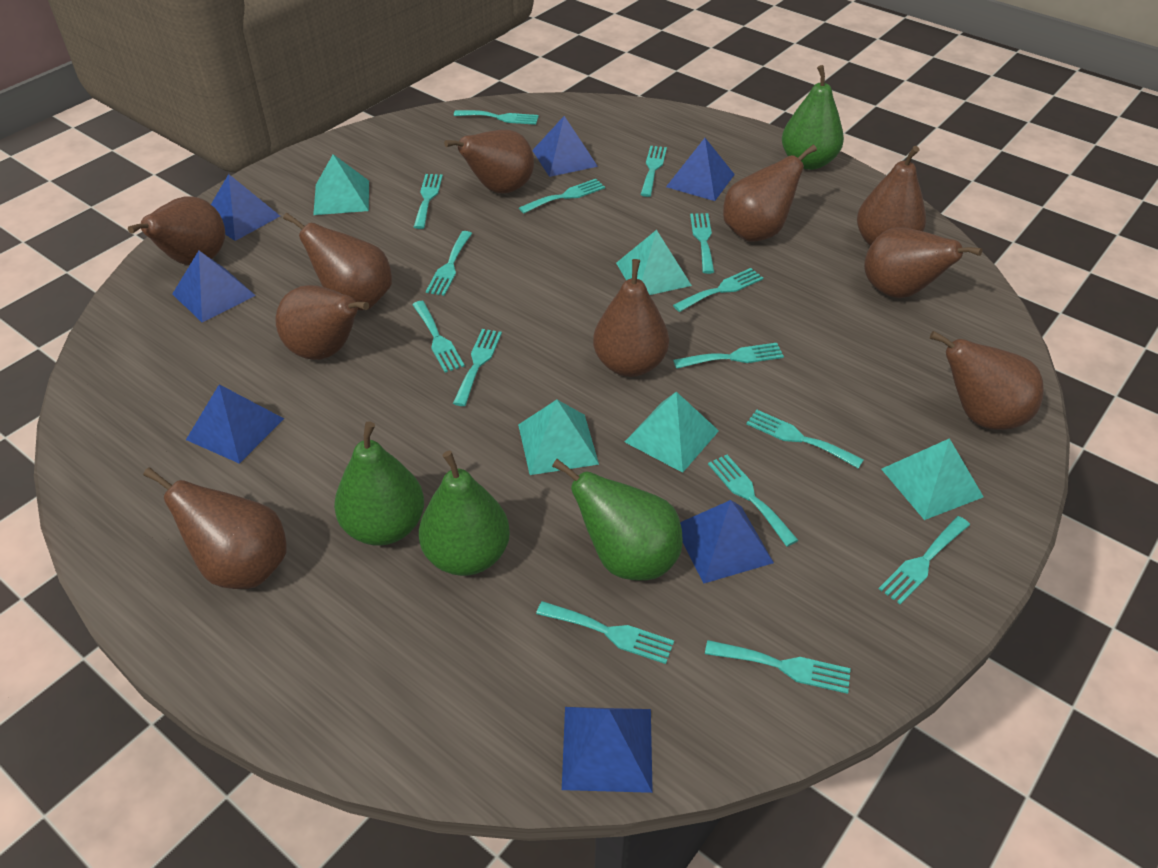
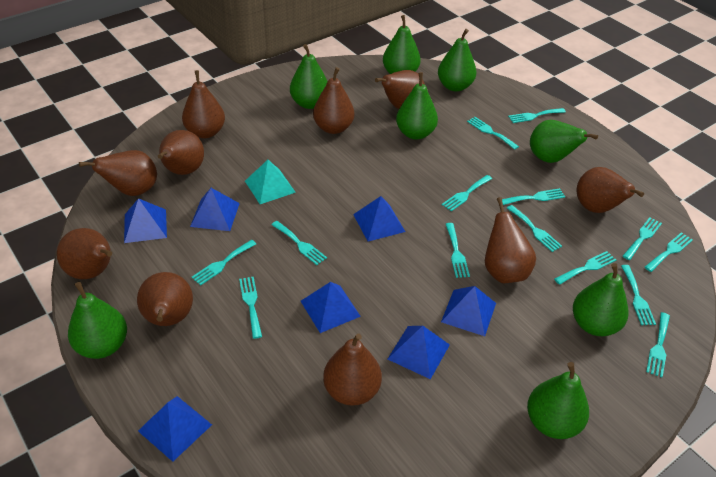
green pear: 4 -> 8
turquoise fork: 15 -> 14
turquoise pyramid: 5 -> 1

